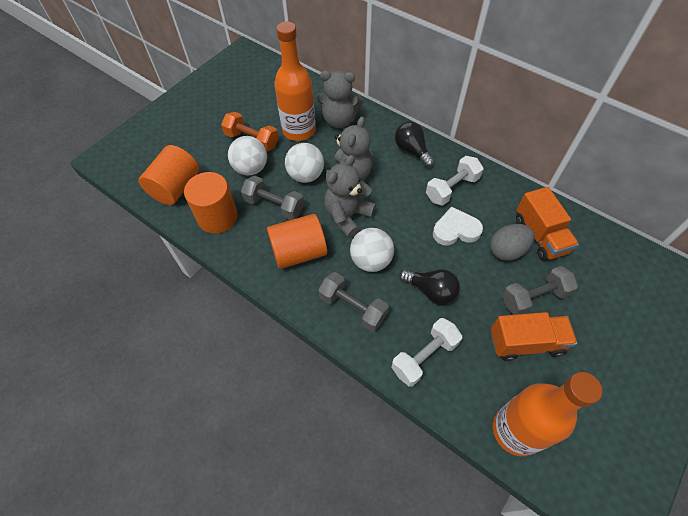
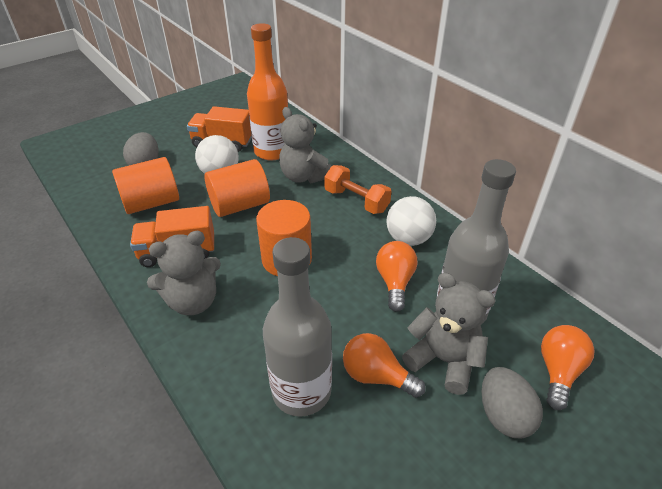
black light bulb: 2 -> 0
grey bottle: 0 -> 2
grey dumbbell: 3 -> 0
grey egg: 1 -> 2
orange bottle: 2 -> 1
orange light bulb: 0 -> 3
white ball: 3 -> 2
white dumbbell: 2 -> 0
white heart: 1 -> 0

